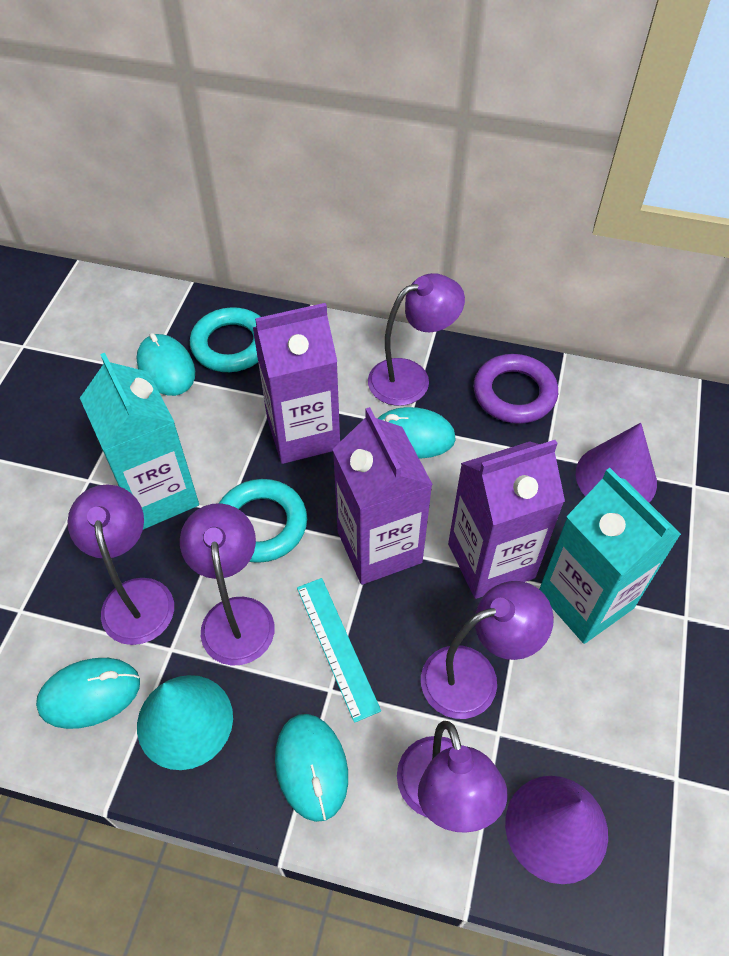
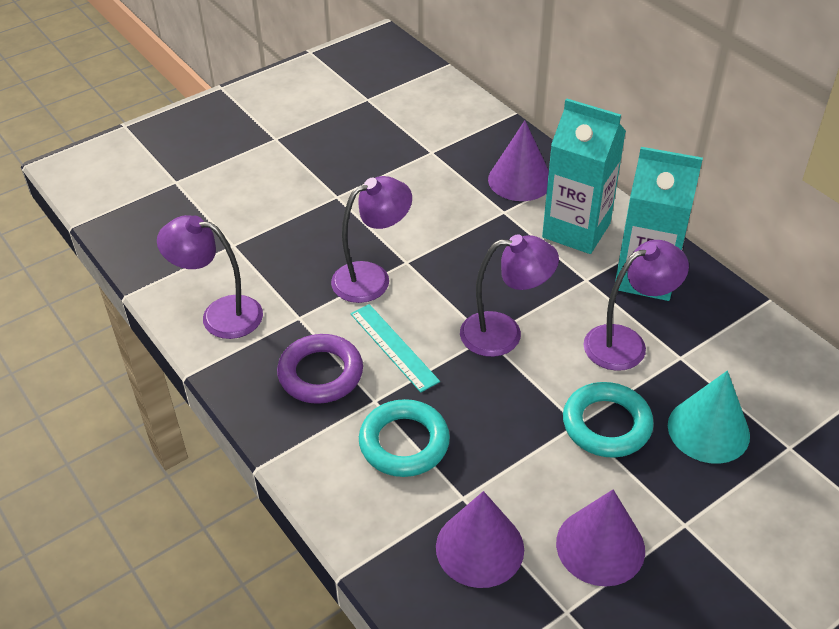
purple carton: 3 -> 0
purple cone: 2 -> 3
purple lamp: 5 -> 4
turquoise mouse: 4 -> 0

